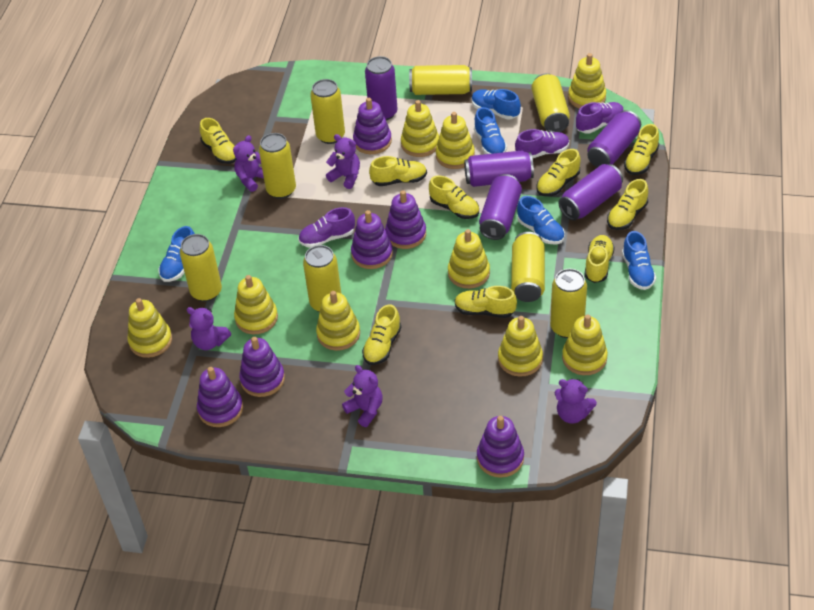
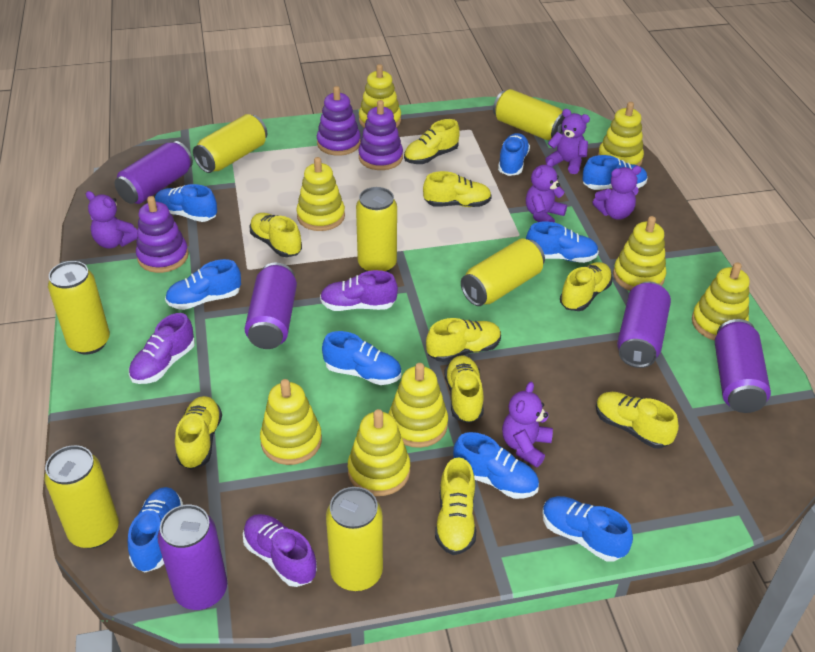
blue shoe: 5 -> 9
purple stacking toy: 6 -> 3
yellow can: 8 -> 7
yellow stacking toy: 9 -> 8

